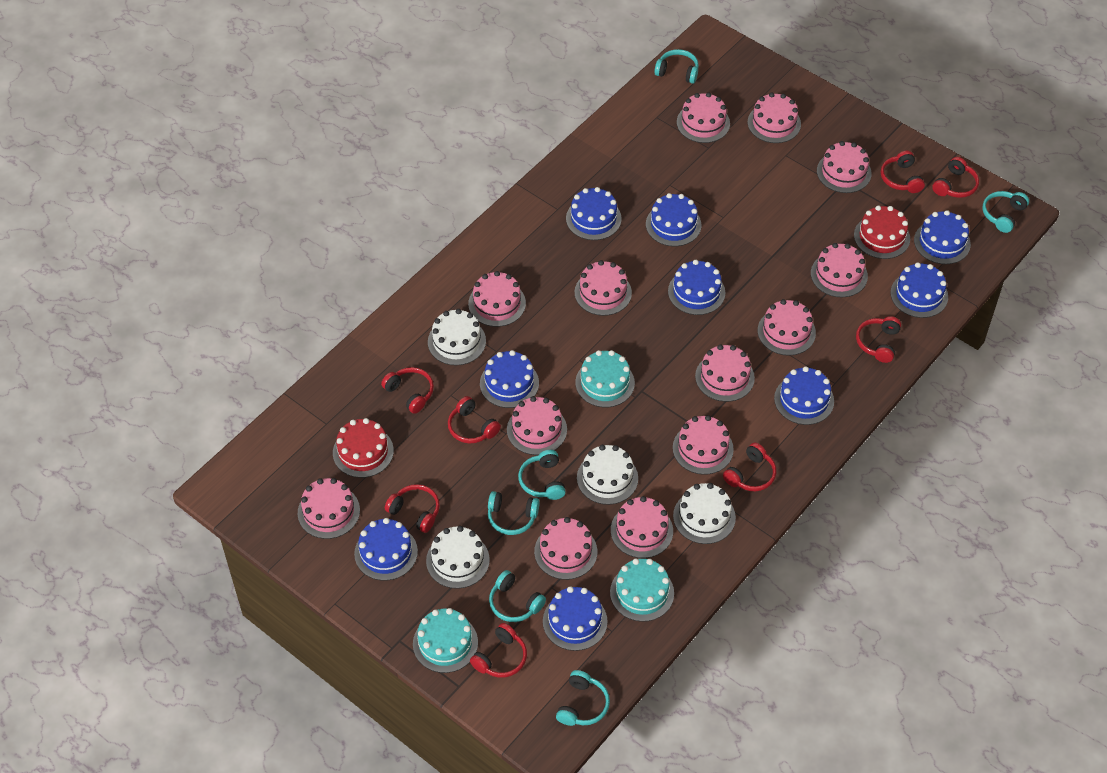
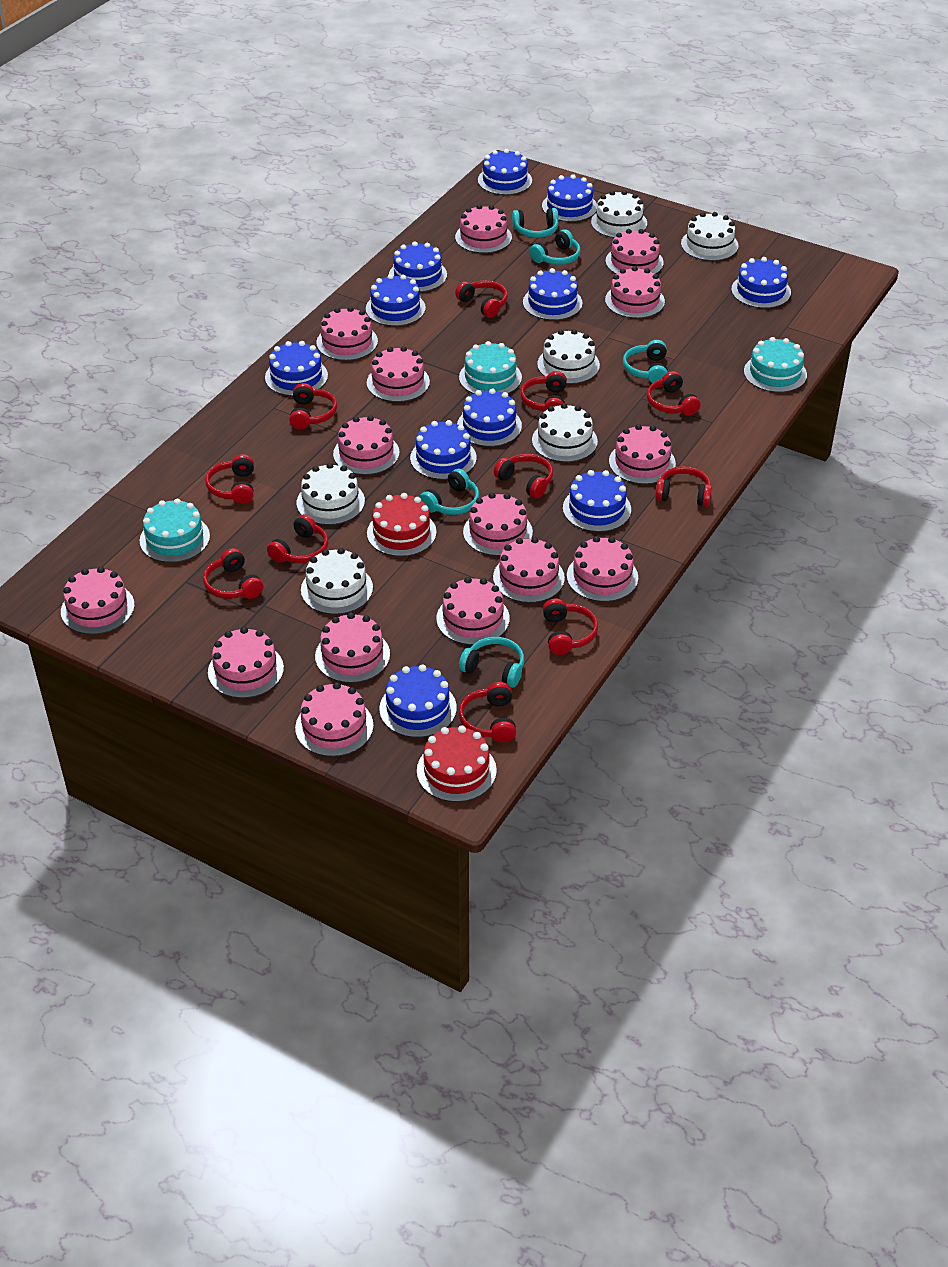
blue cake: 9 -> 11
pink cake: 13 -> 15
red headphones: 8 -> 11
turquoise headphones: 6 -> 5
white cake: 4 -> 6

